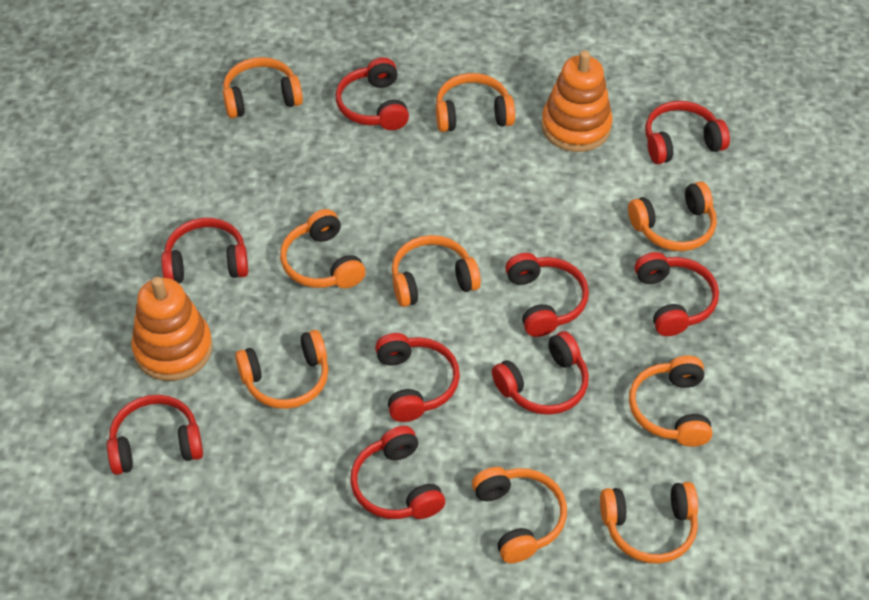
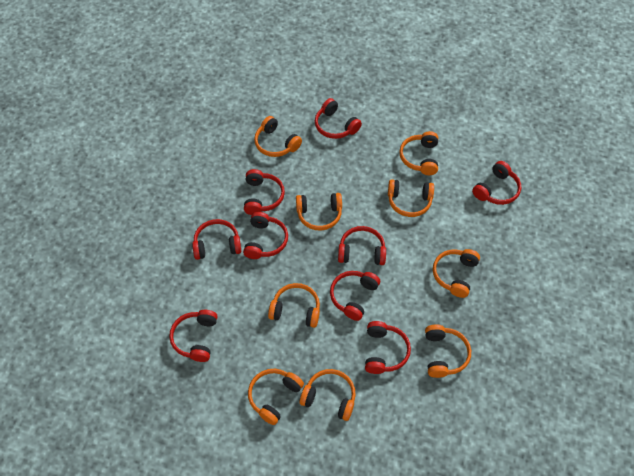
orange stacking toy: 2 -> 0

